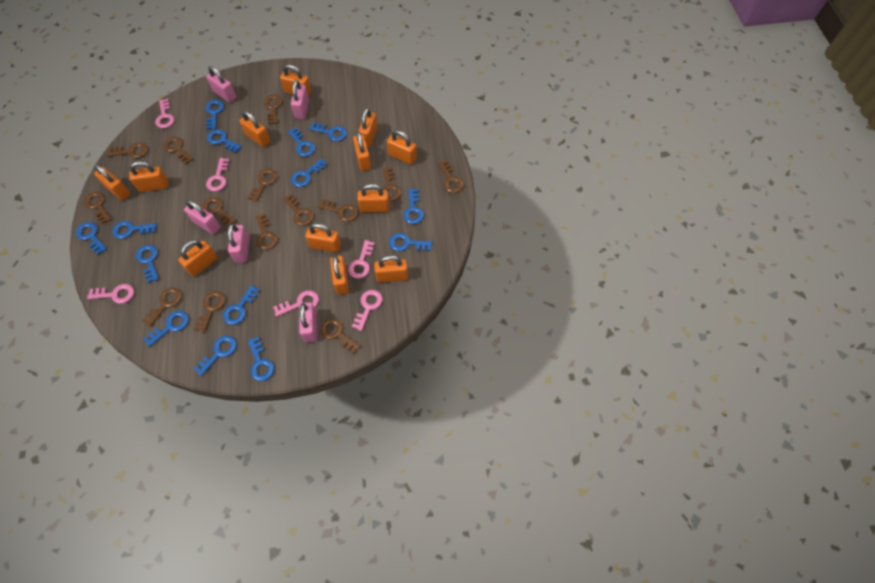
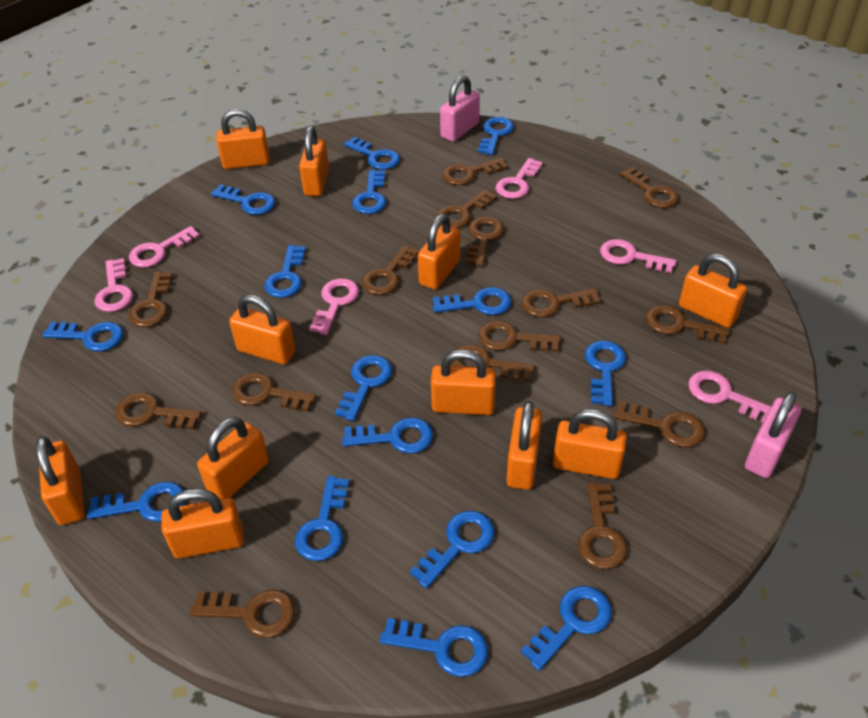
blue key: 14 -> 15
brown key: 14 -> 15
orange padlock: 12 -> 11
pink padlock: 5 -> 2

